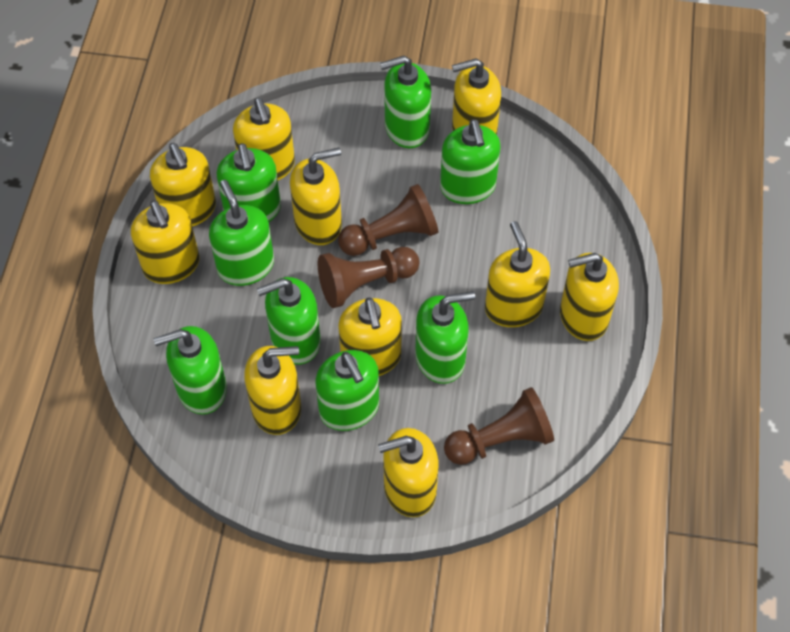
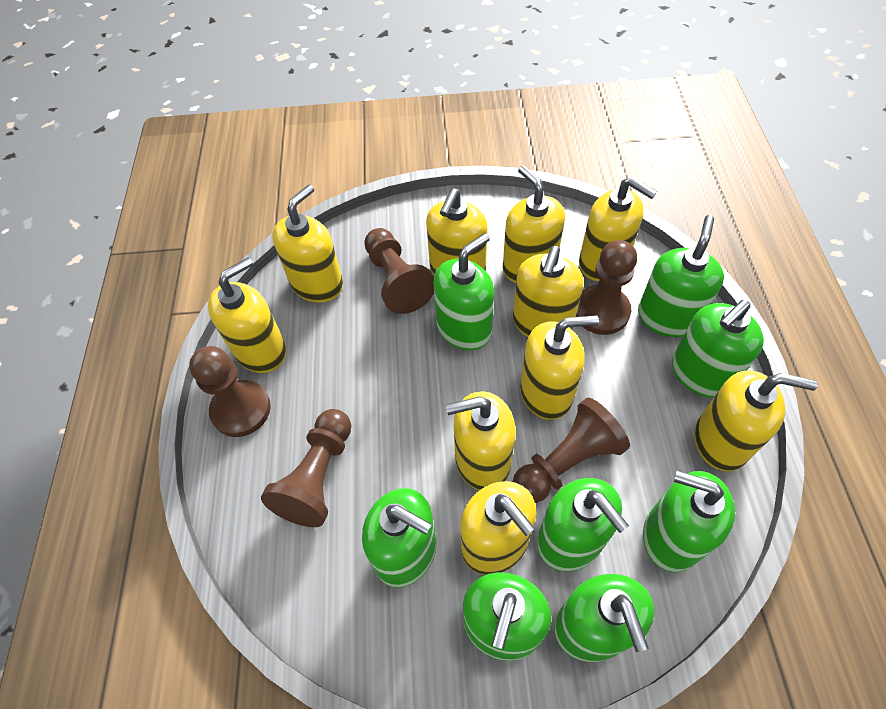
brown pawn: 3 -> 5

